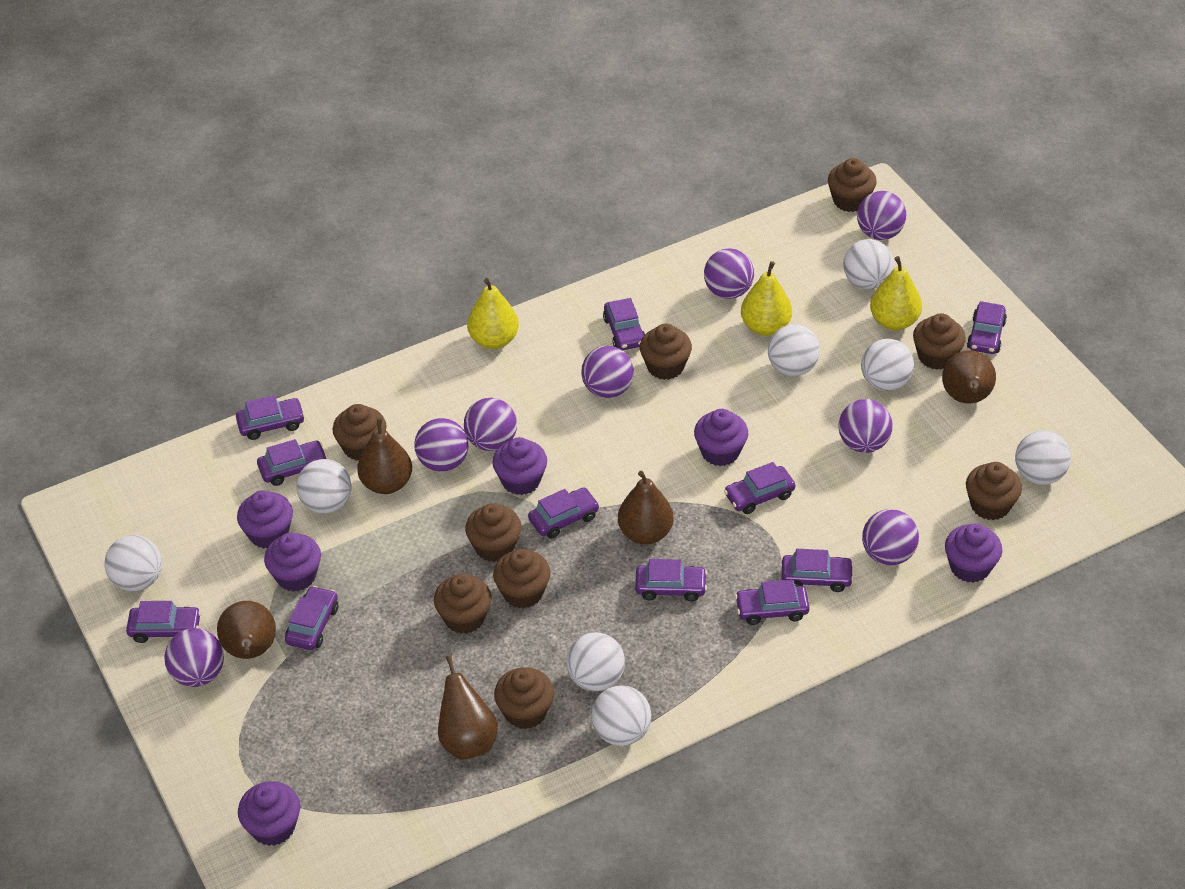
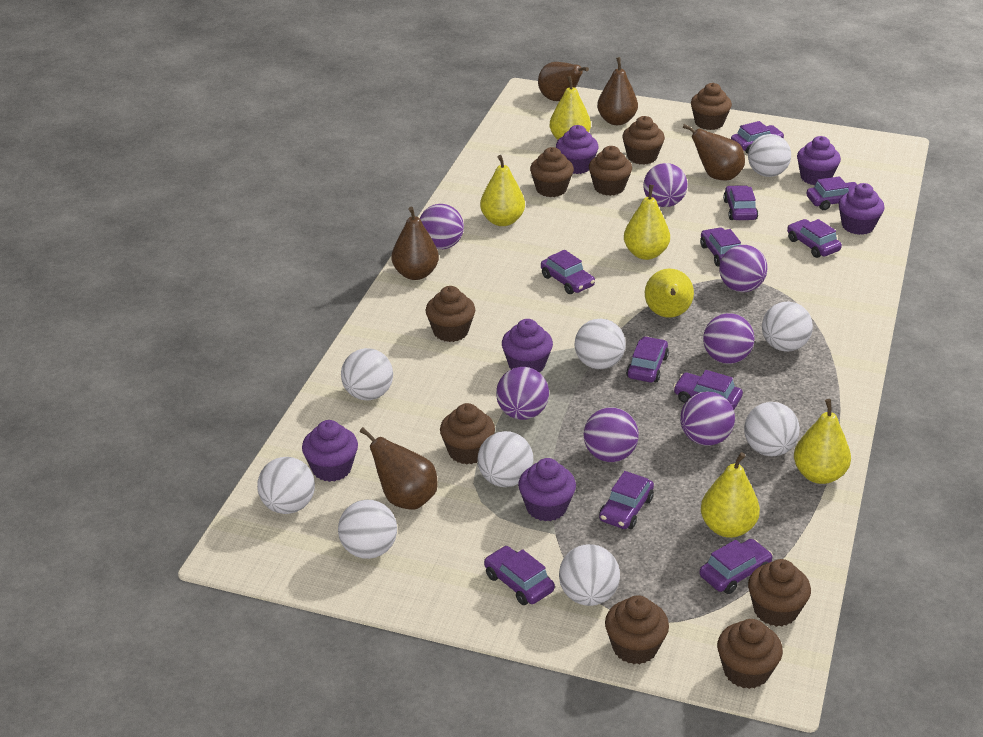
purple ball: 8 -> 7
white ball: 8 -> 9
yellow pear: 3 -> 6

